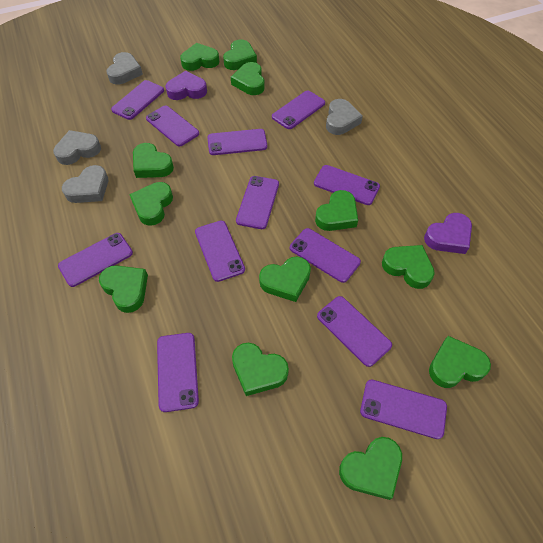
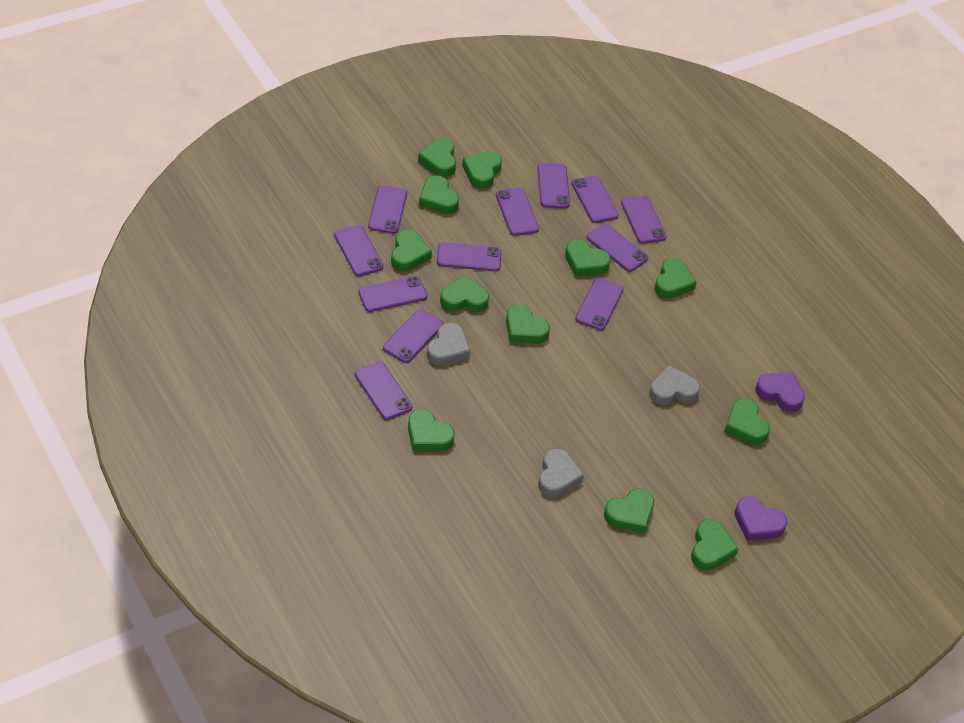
grey heart: 4 -> 3

